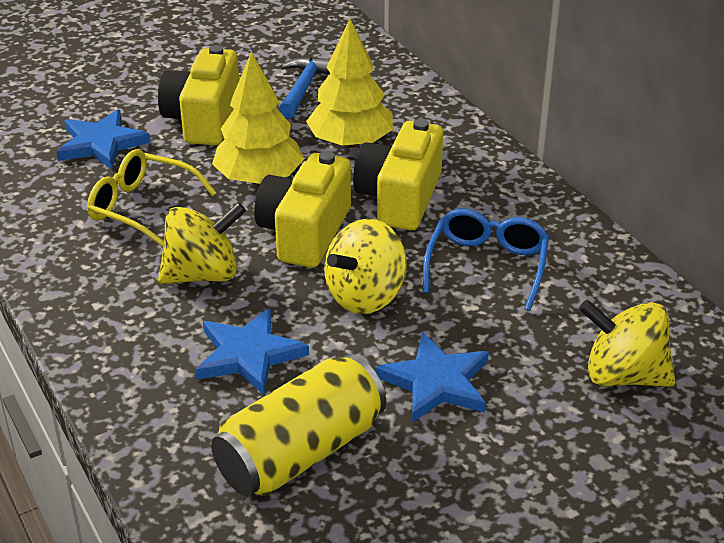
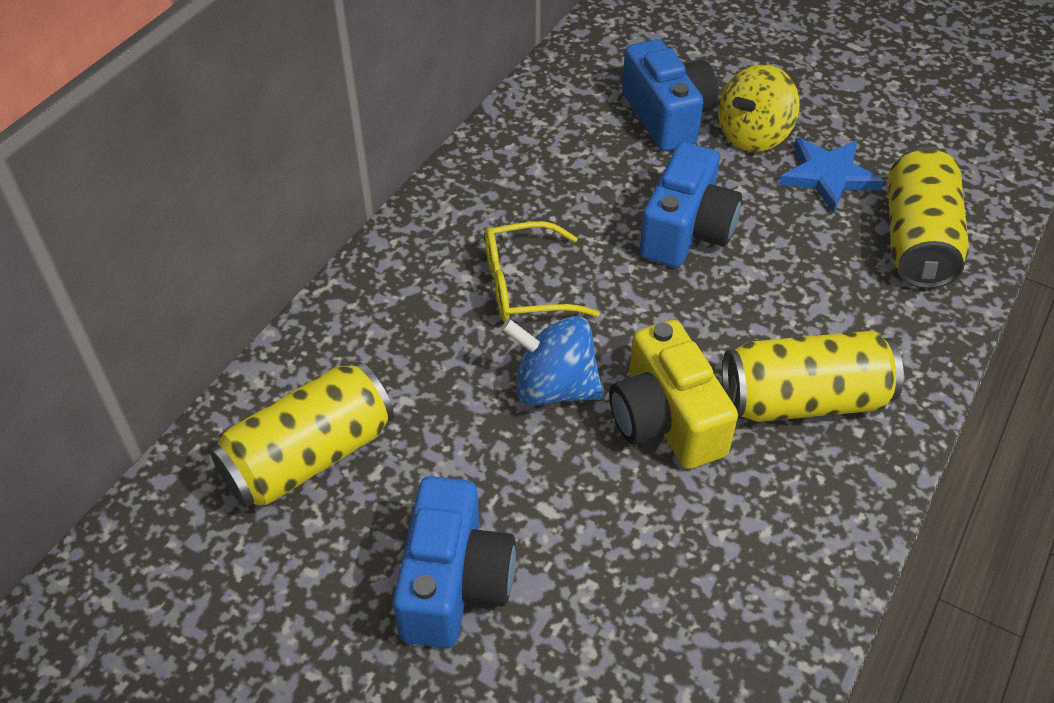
blue camera: 0 -> 3
blue glasses: 1 -> 0
blue hammer: 1 -> 0
blue spinning top: 0 -> 1
blue star: 3 -> 1
yellow camera: 3 -> 1
yellow can: 1 -> 3
yellow spinning top: 3 -> 1
yellow tree: 2 -> 0

